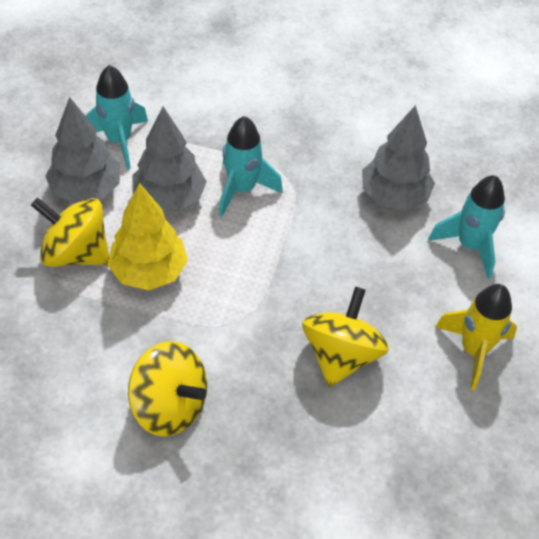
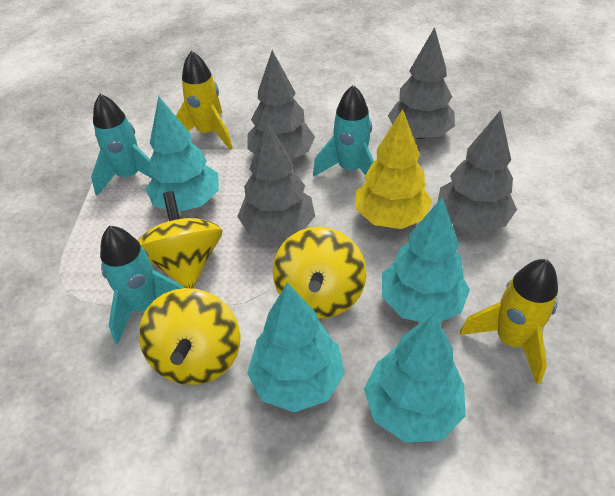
grey tree: 3 -> 4
turquoise tree: 0 -> 4
yellow rocket: 1 -> 2

